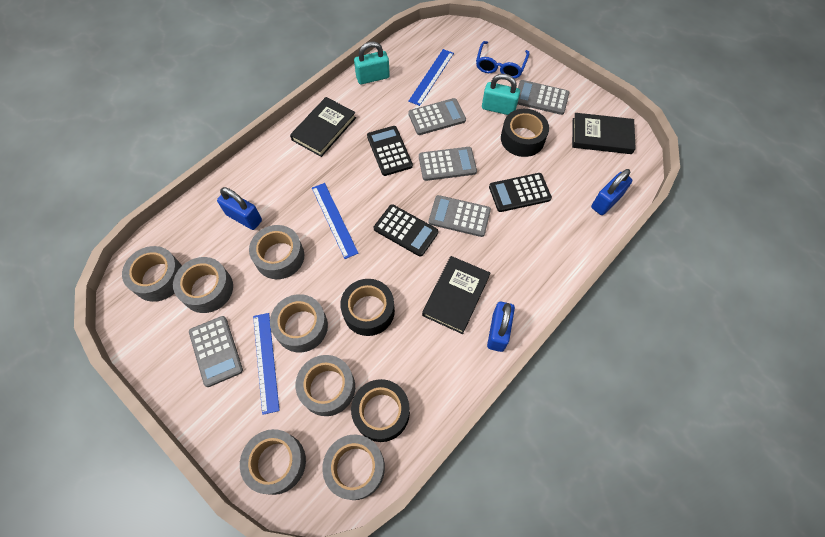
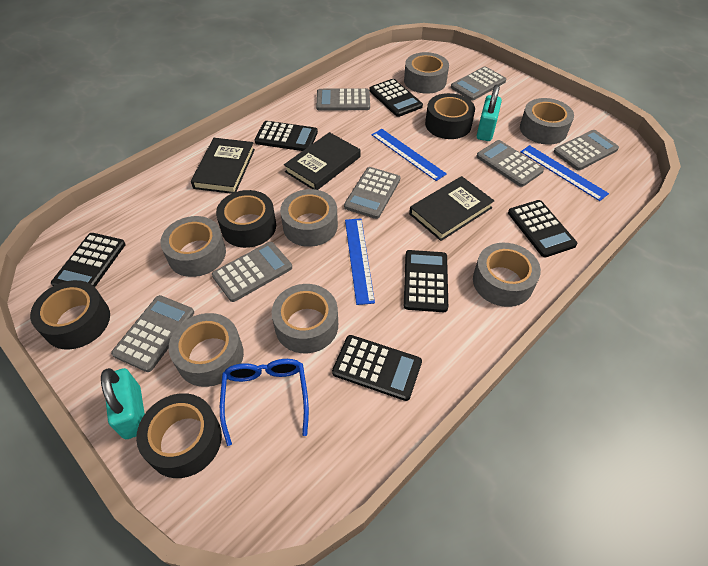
black calculator: 3 -> 6
black tape: 3 -> 4
blue padlock: 3 -> 0
grey calculator: 5 -> 7

